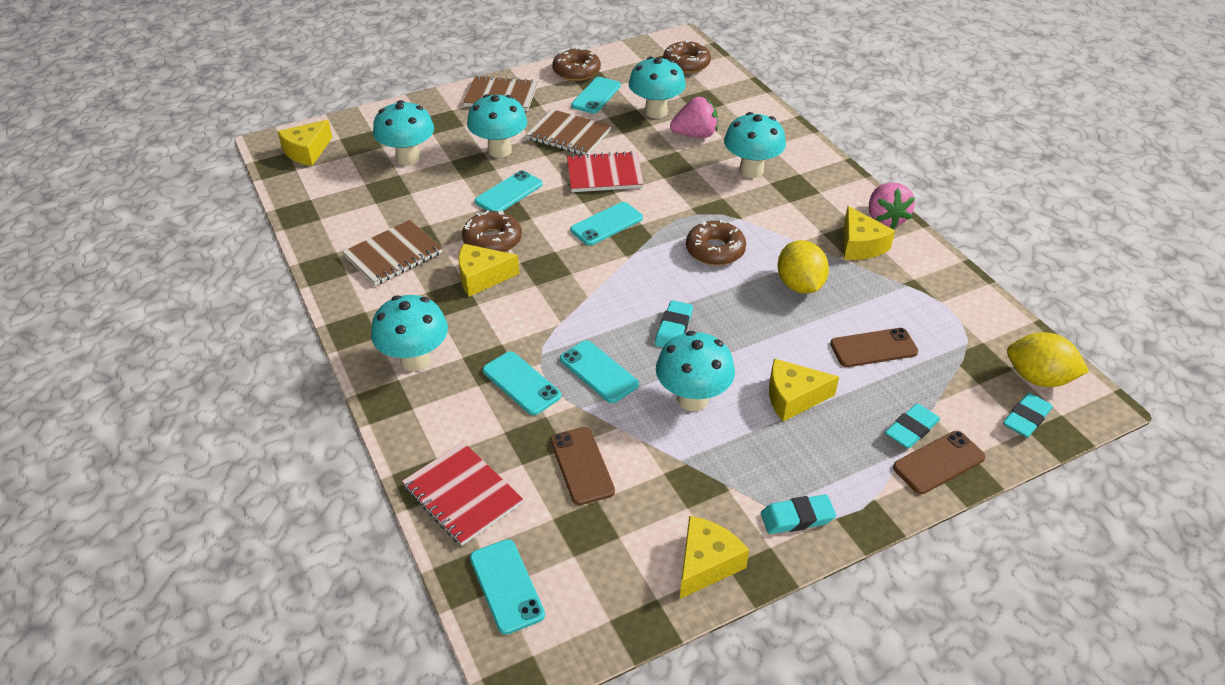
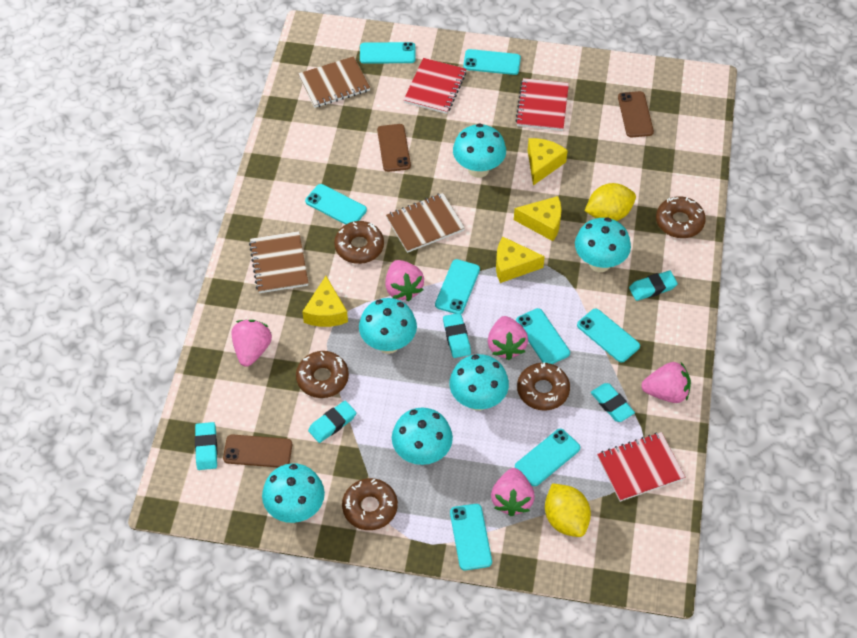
brown donut: 4 -> 5
pink strawberry: 2 -> 5
red notebook: 2 -> 3
turquoise eraser: 4 -> 5
turquoise phone: 6 -> 8
yellow cheese: 5 -> 4

